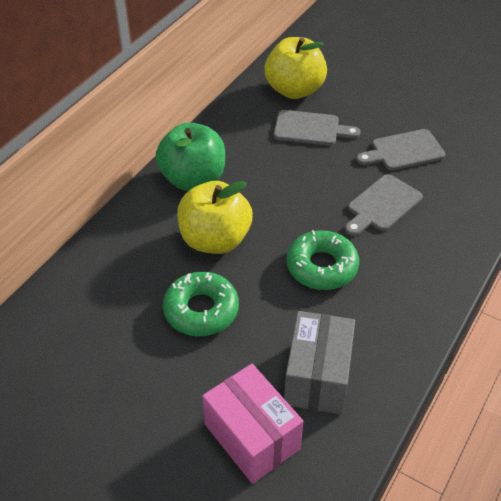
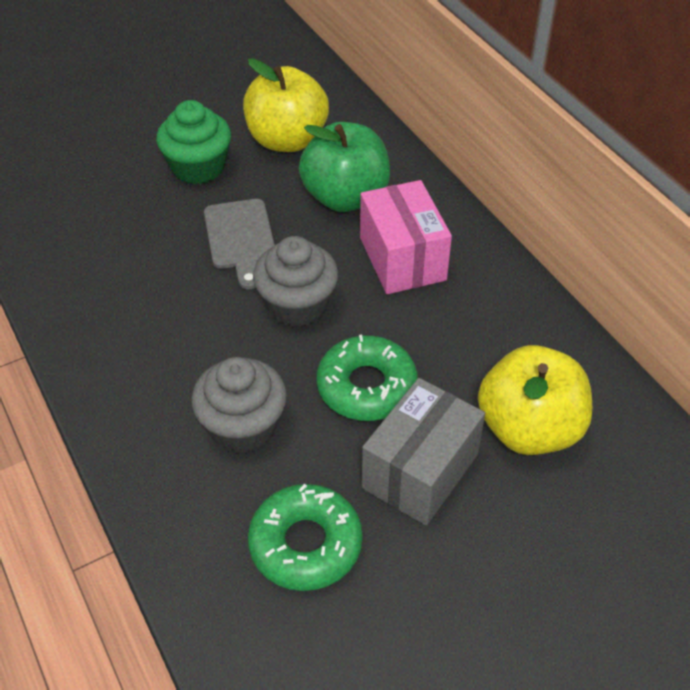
green cupcake: 0 -> 1
grey cupcake: 0 -> 2
grey cutting board: 3 -> 1

